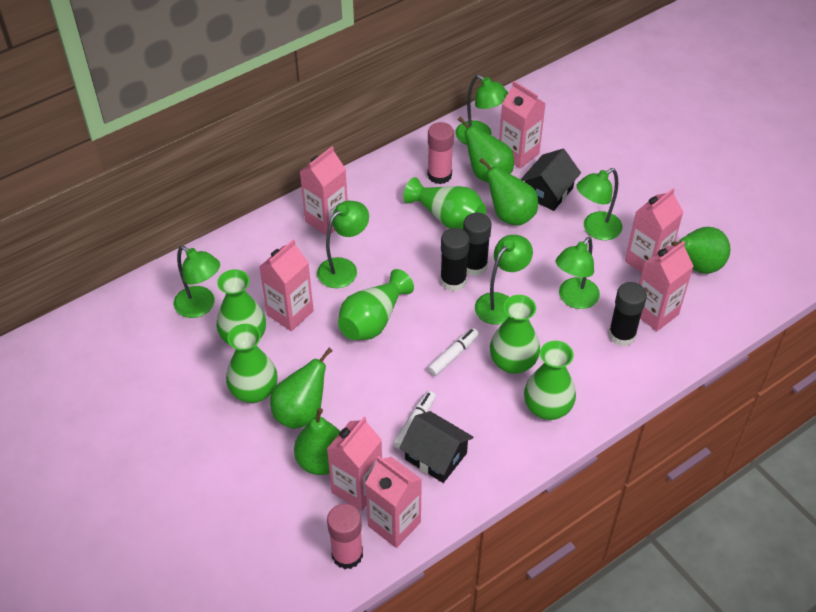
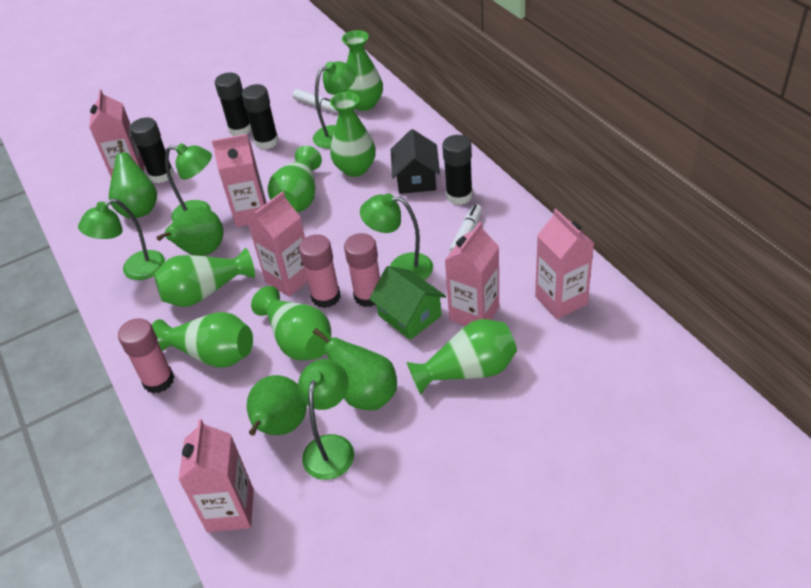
black glue stick: 3 -> 4
black house: 2 -> 1
green house: 0 -> 1
green lamp: 6 -> 5
green pear: 5 -> 4
green vase: 6 -> 7
pink carton: 7 -> 6
pink glue stick: 2 -> 3

